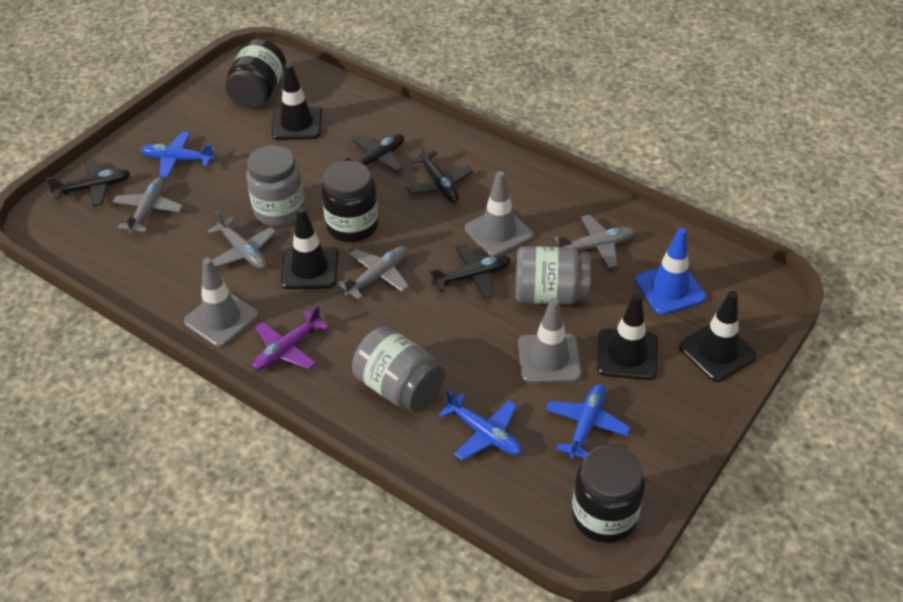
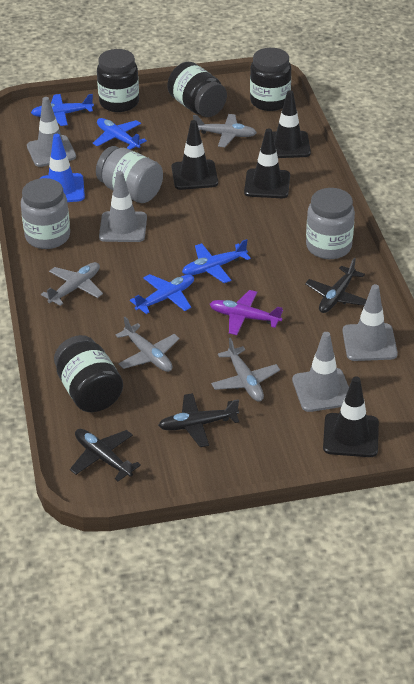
black jar: 3 -> 4
black plane: 4 -> 3
blue plane: 3 -> 4
grey traffic cone: 3 -> 4

